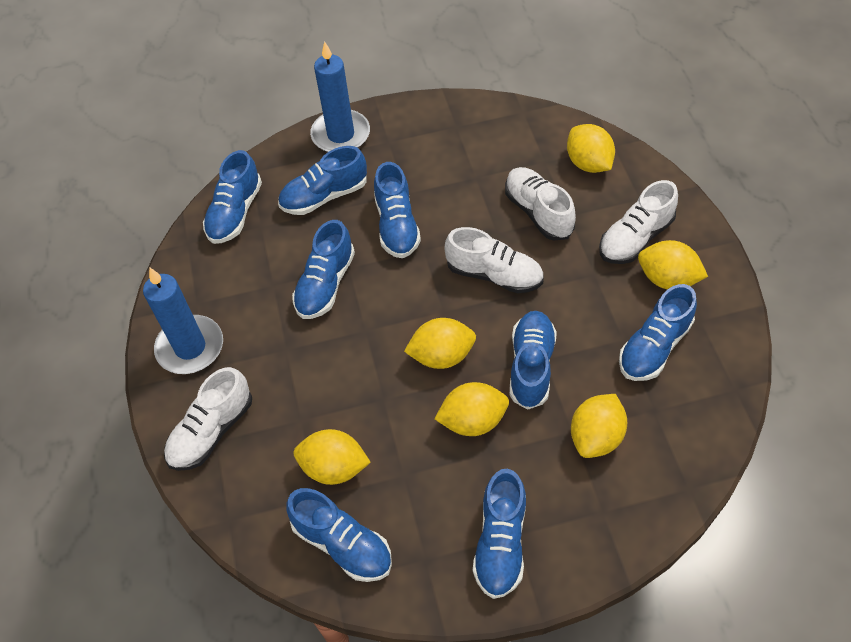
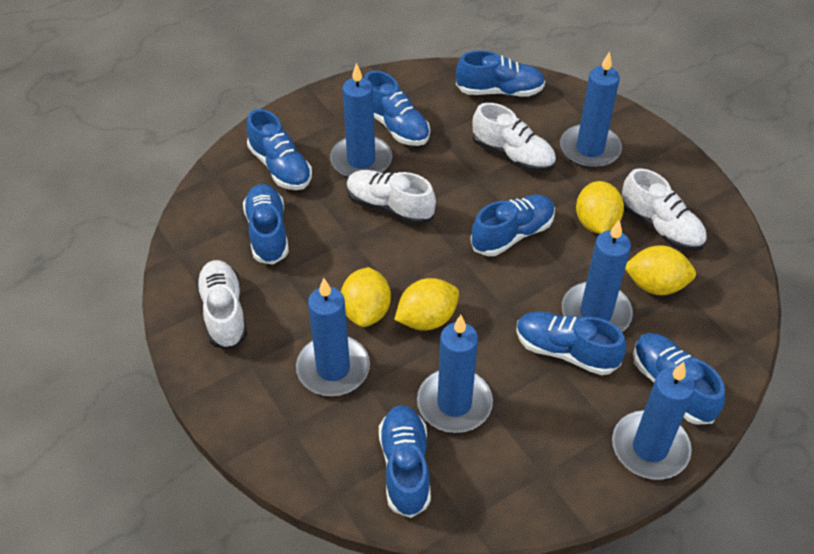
blue candle: 2 -> 6
yellow lemon: 6 -> 4

